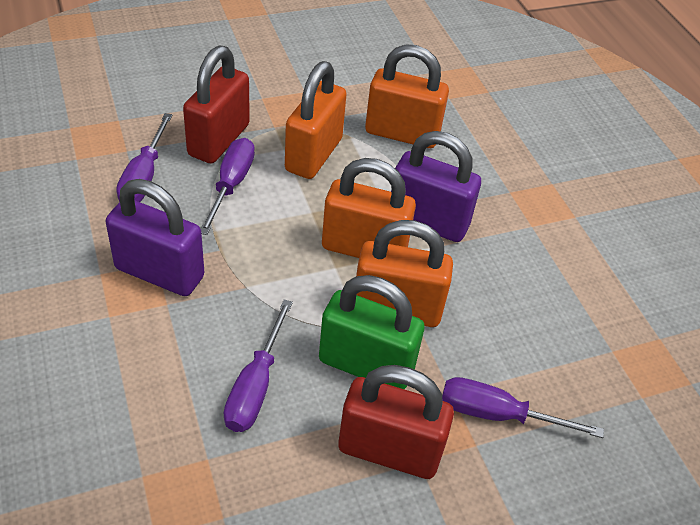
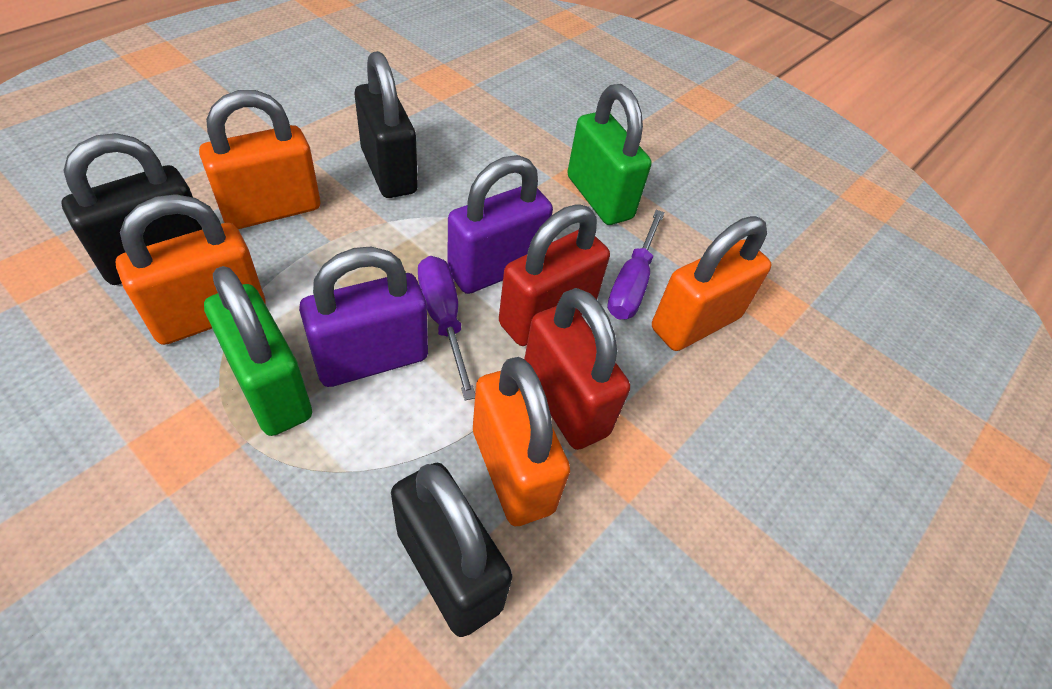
black padlock: 0 -> 3
green padlock: 1 -> 2
purple screwdriver: 4 -> 2

